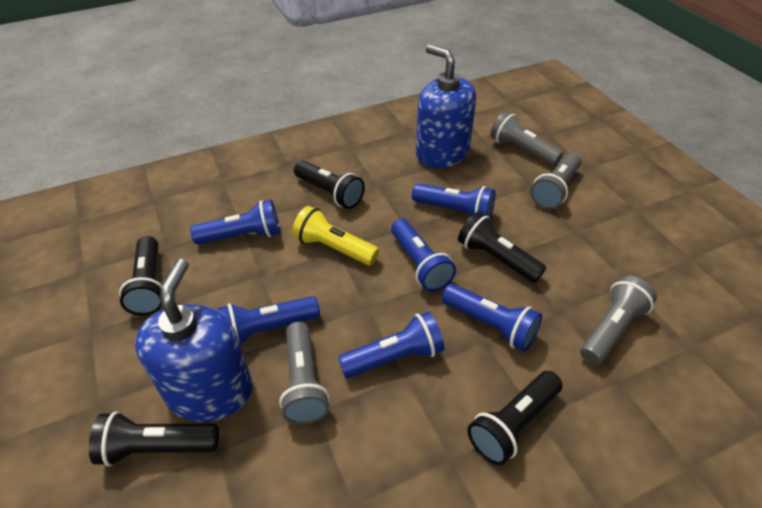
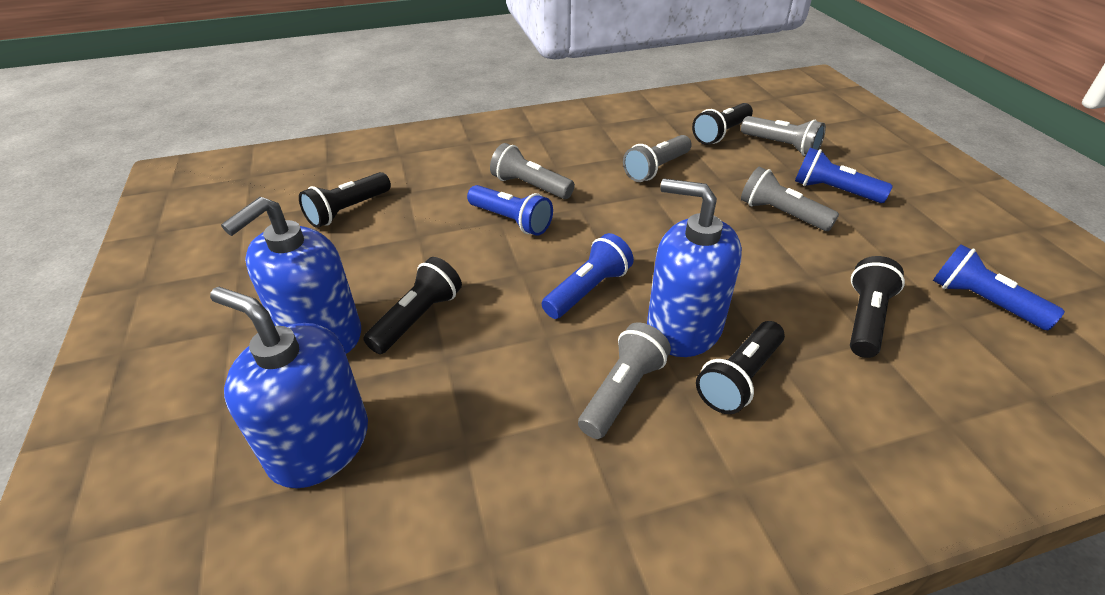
blue flashlight: 6 -> 4
blue soap dispenser: 2 -> 3
grey flashlight: 4 -> 5
yellow flashlight: 1 -> 0

